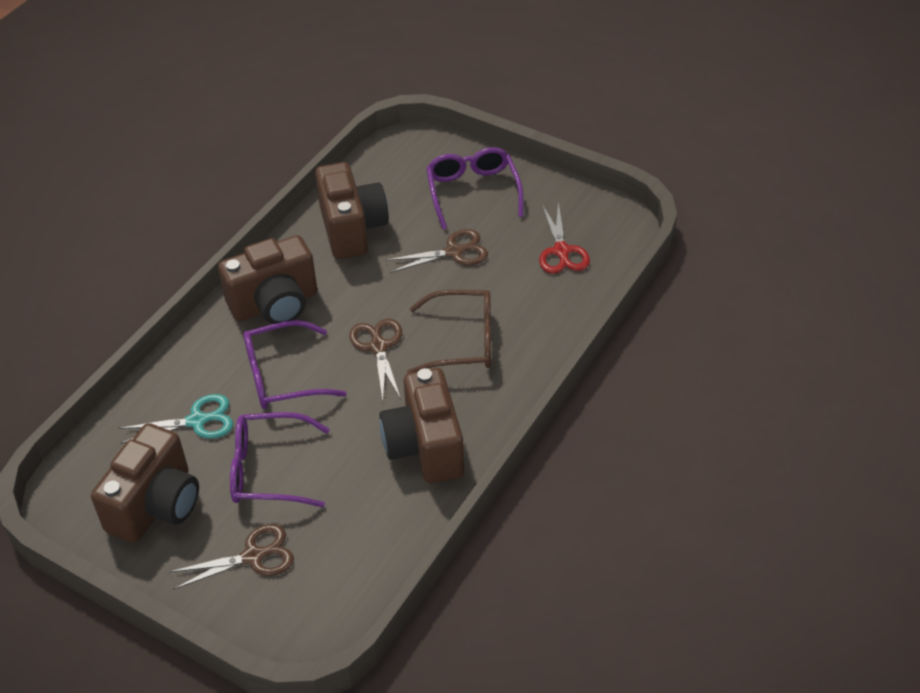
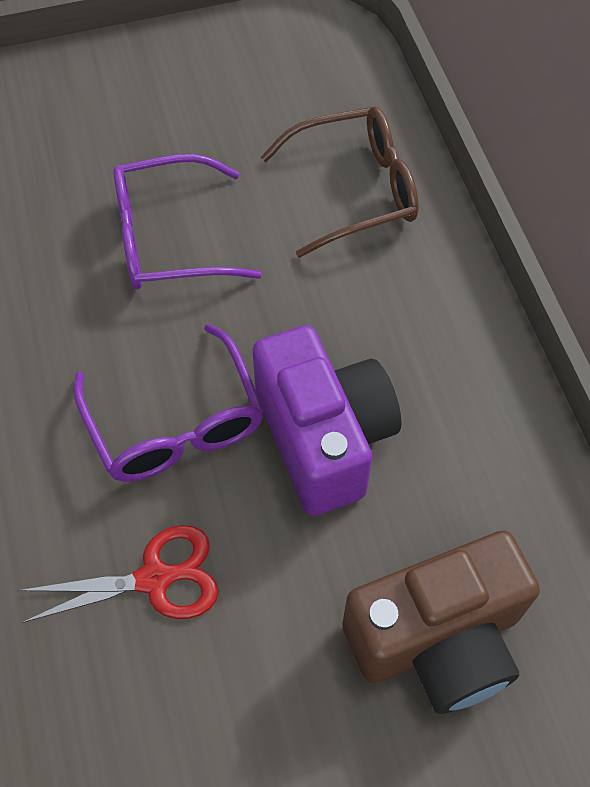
brown camera: 4 -> 1
brown scissors: 3 -> 0
purple camera: 0 -> 1
purple glasses: 3 -> 2
turquoise scissors: 1 -> 0

